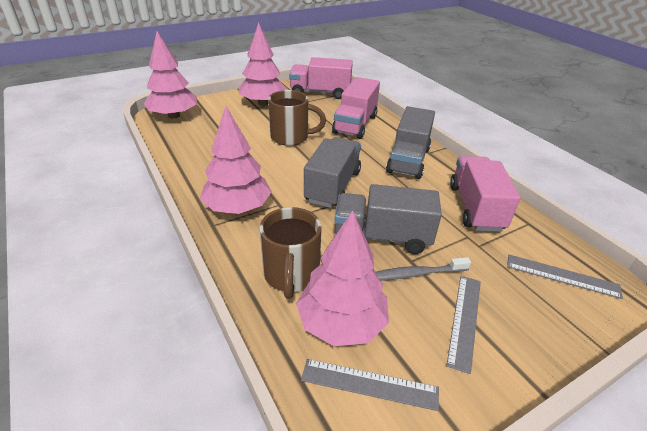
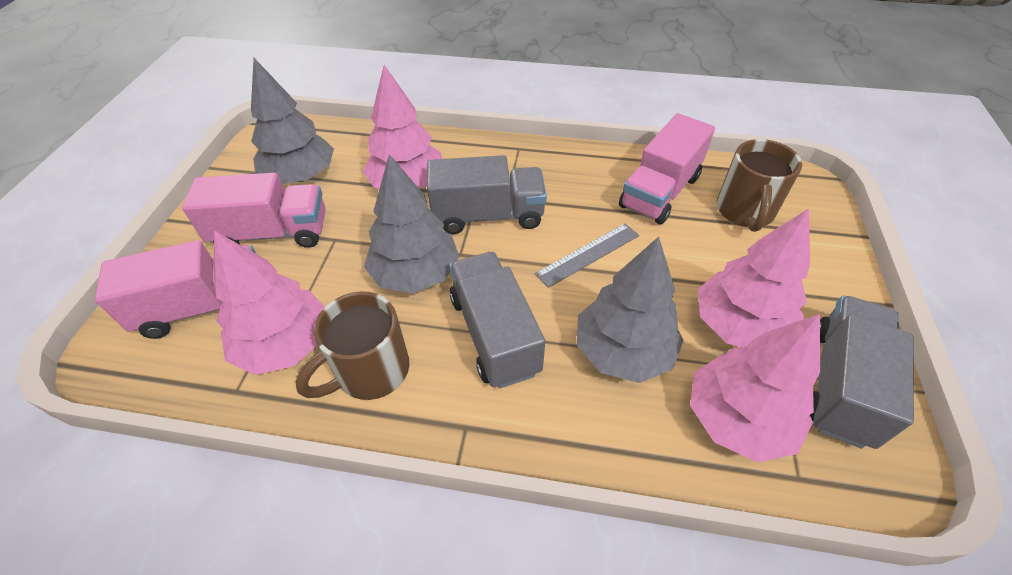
grey ruler: 3 -> 1
grey toothbrush: 1 -> 0
grey tree: 0 -> 3

